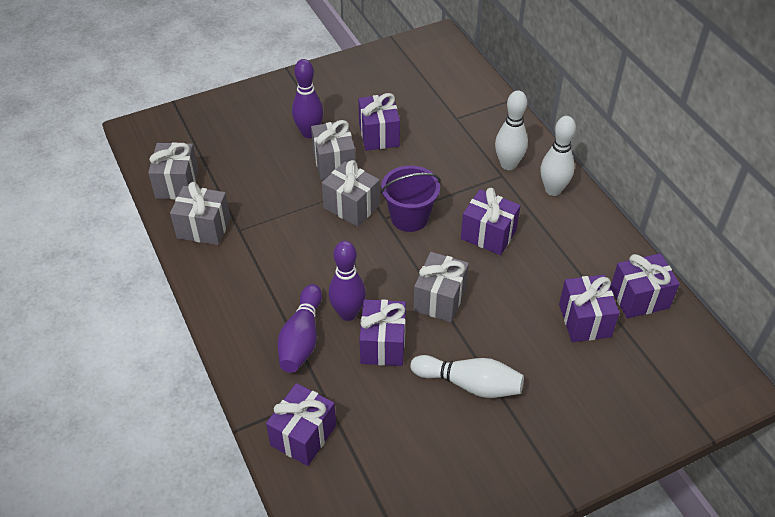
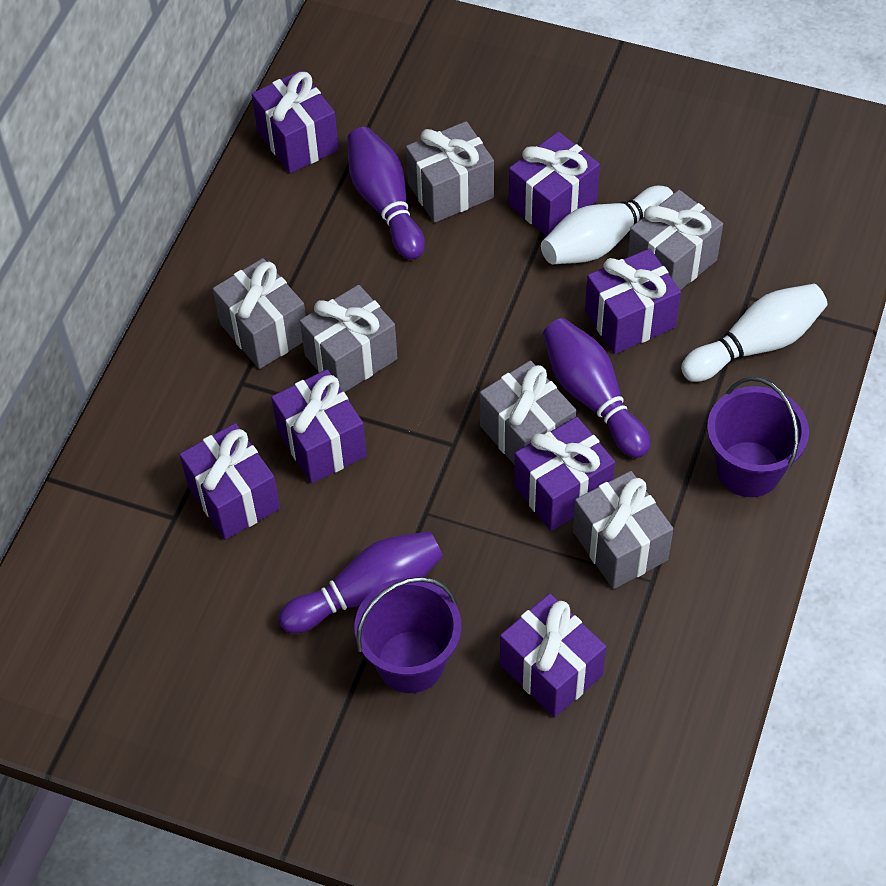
grey gift: 5 -> 6
purple bucket: 1 -> 2
purple gift: 6 -> 7
white bowling pin: 3 -> 2

